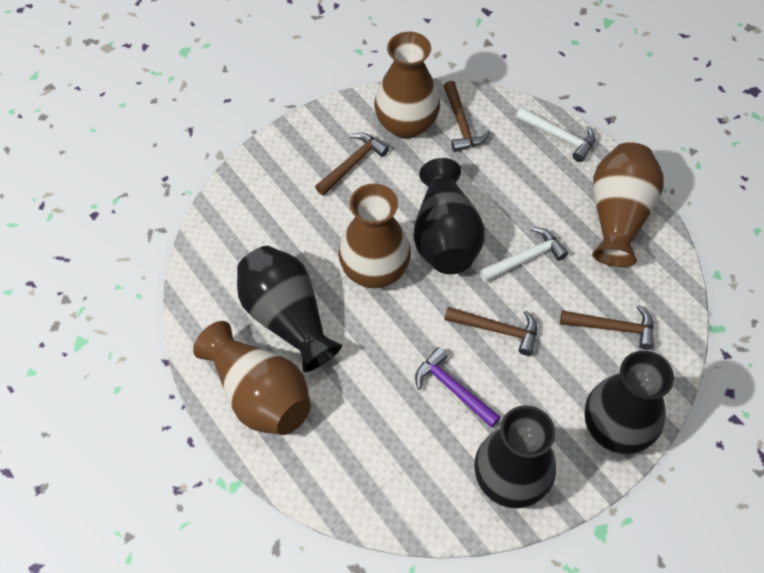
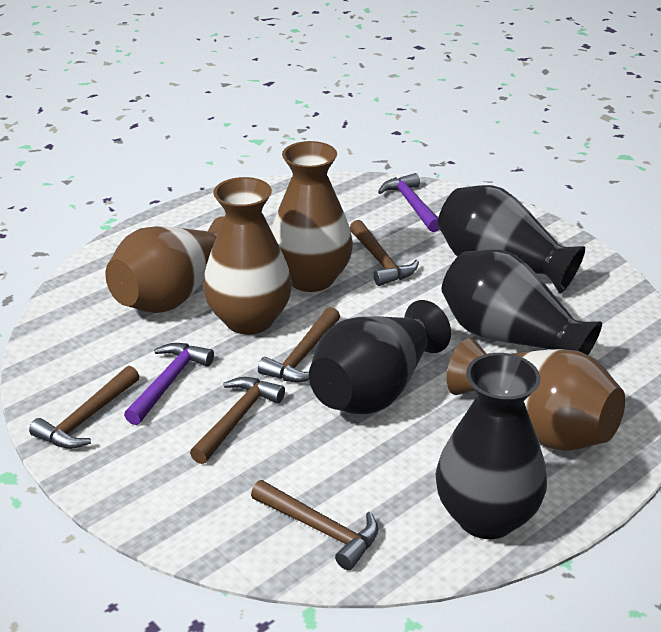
brown hammer: 4 -> 5
purple hammer: 1 -> 2
white hammer: 2 -> 0

